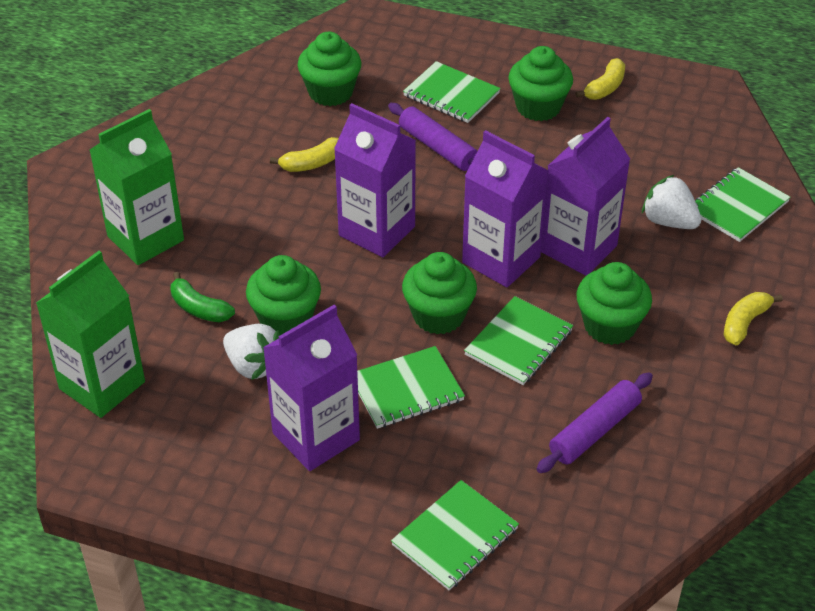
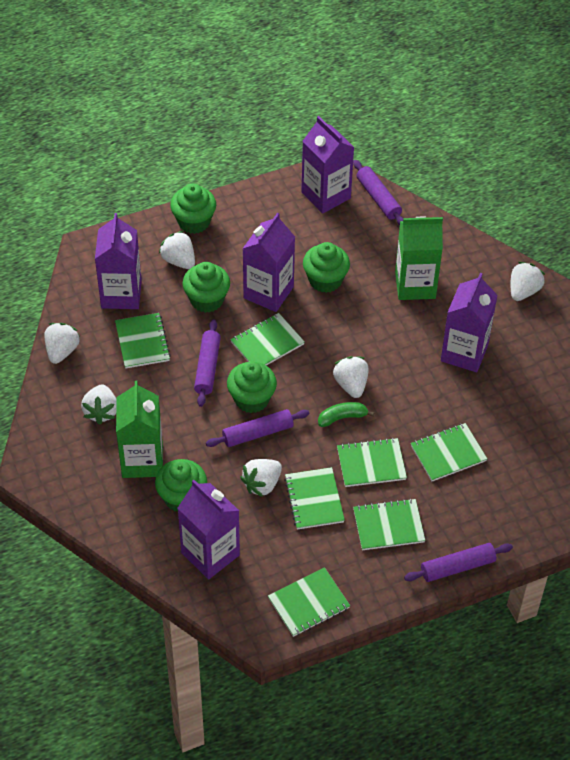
green notebook: 5 -> 7
purple carton: 4 -> 5
purple rolling pin: 2 -> 4
white strawberry: 2 -> 6
yellow banana: 3 -> 0

